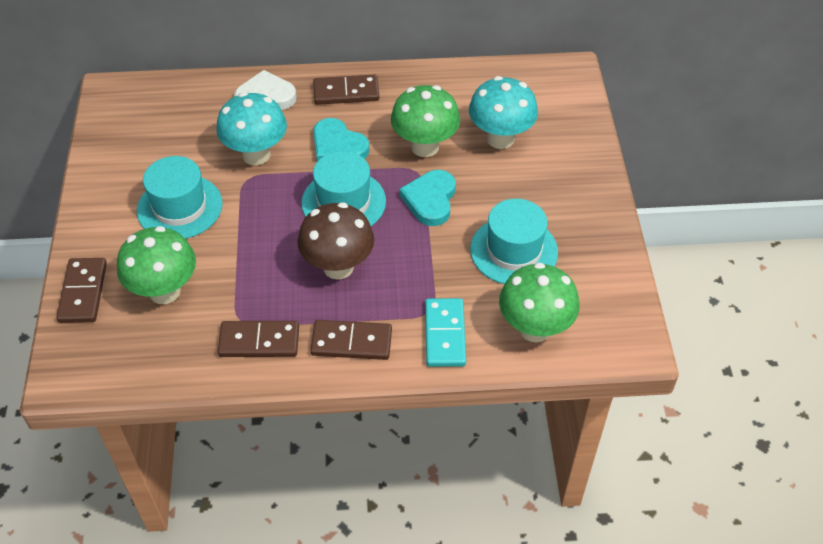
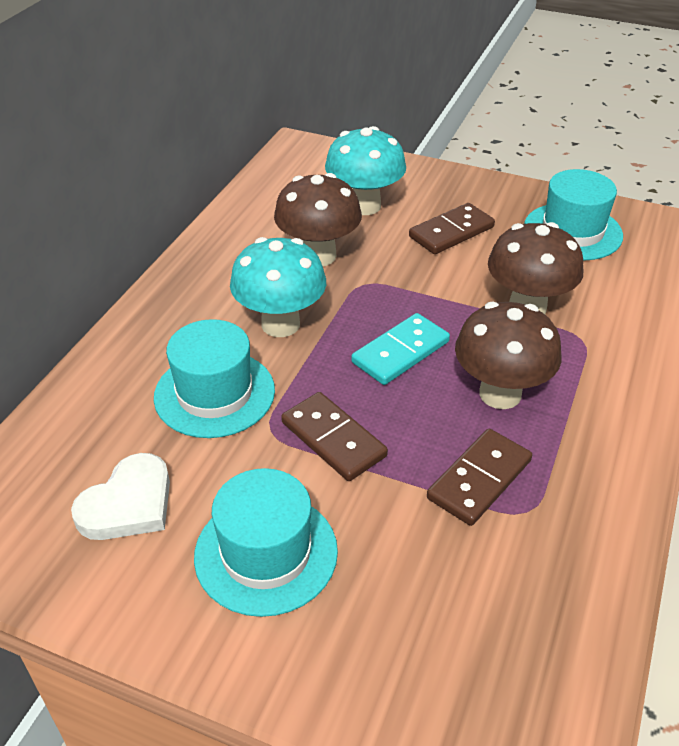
brown domino: 4 -> 3
brown mushroom: 1 -> 3
green mushroom: 3 -> 0
turquoise heart: 2 -> 0

